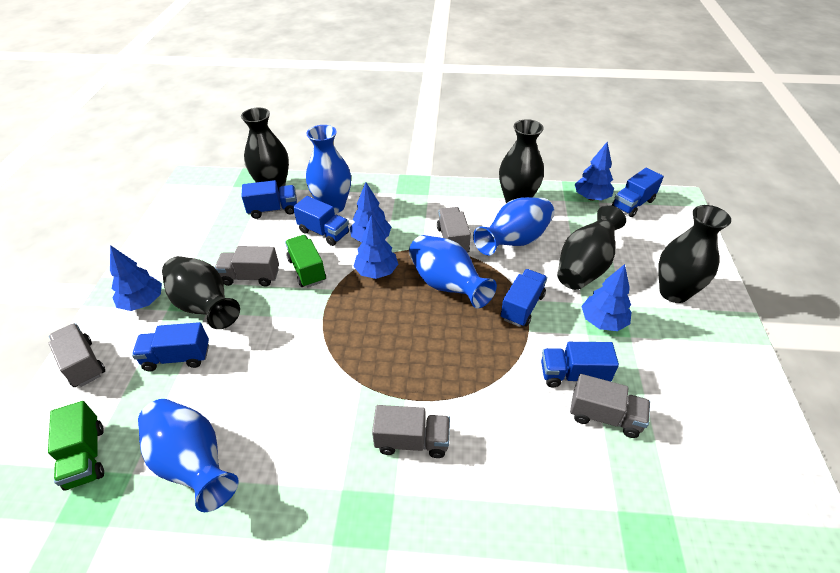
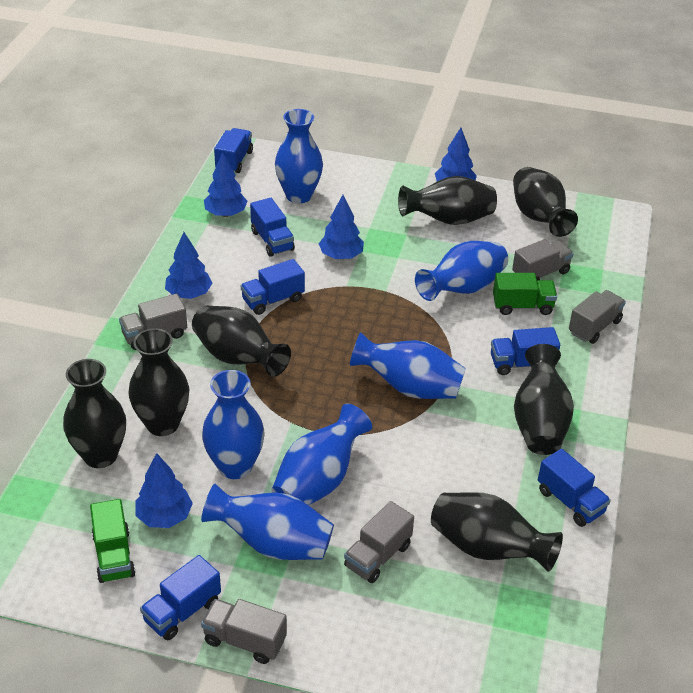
black vase: 5 -> 7
blue vase: 4 -> 6

